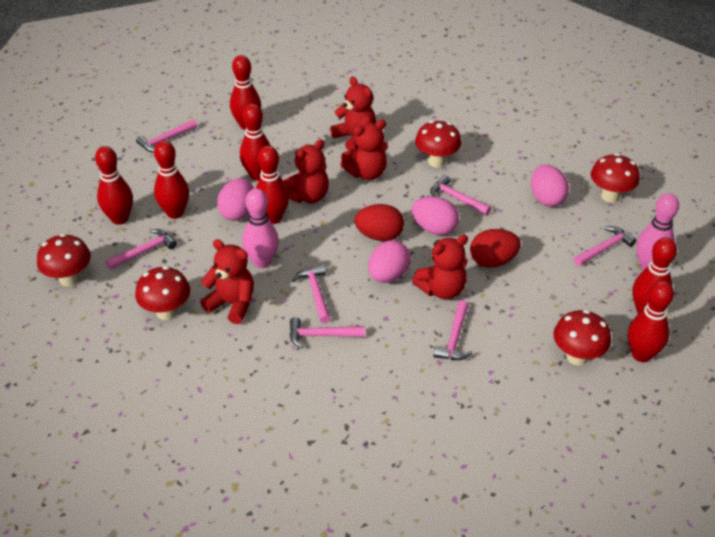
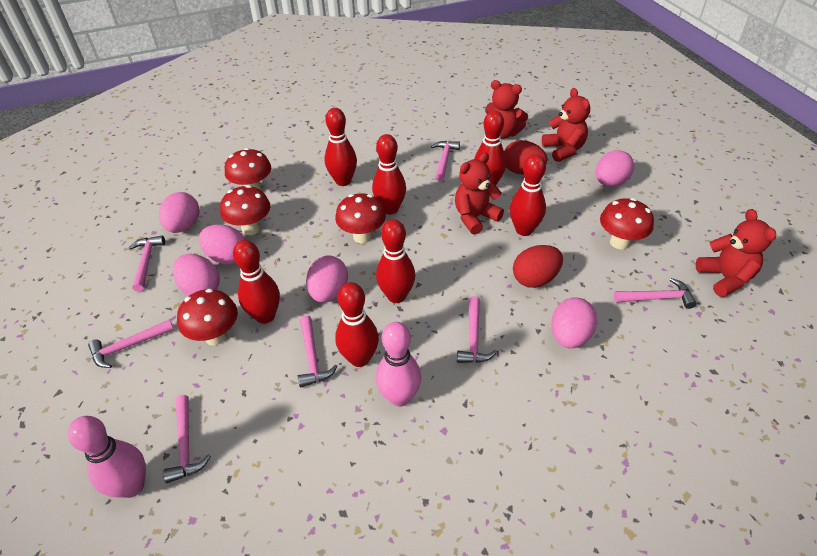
pink egg: 4 -> 6
red teddy bear: 5 -> 4

